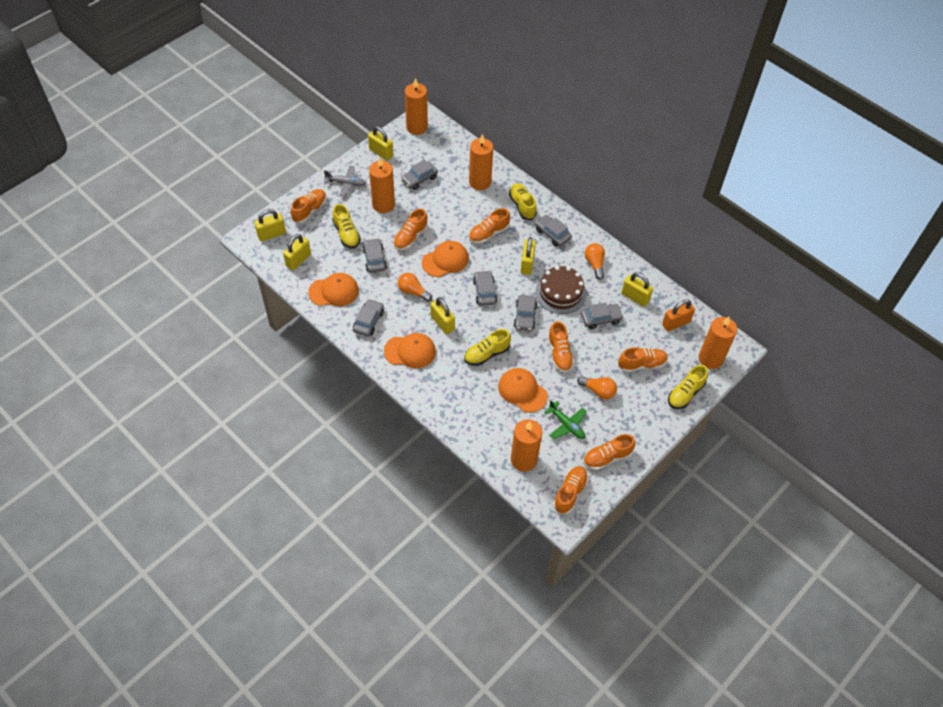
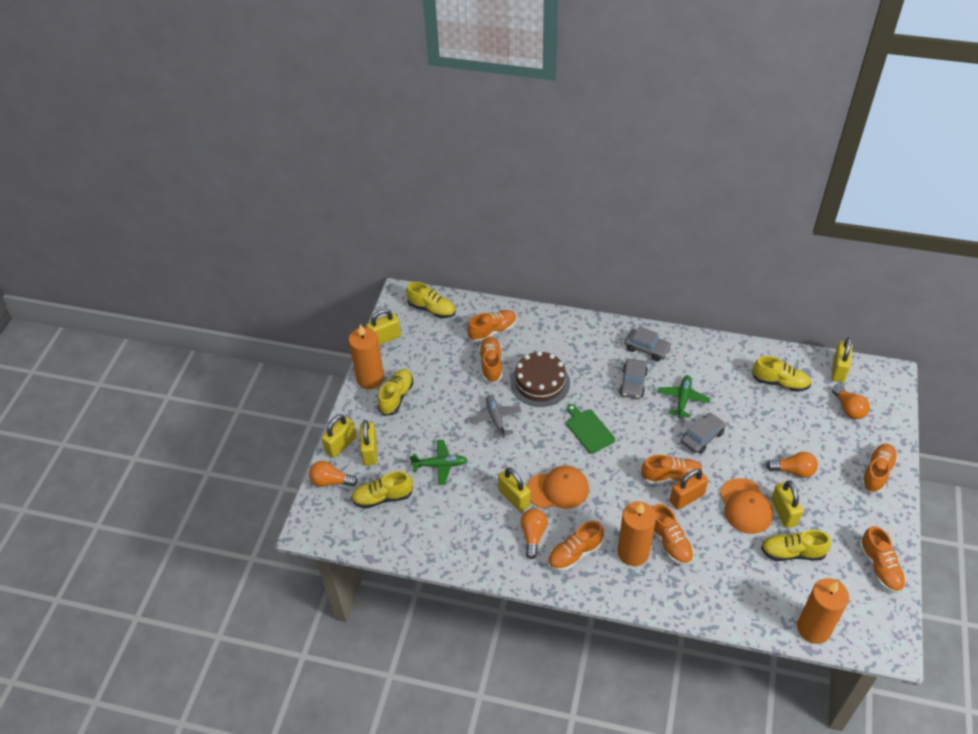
green cutting board: 0 -> 1
green plane: 1 -> 2
grey car: 7 -> 3
orange candle: 5 -> 3
orange cap: 4 -> 2
orange light bulb: 3 -> 4
yellow shoe: 4 -> 5

